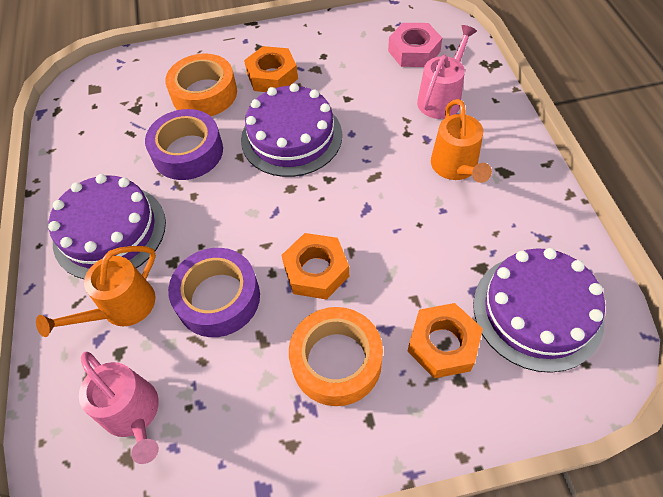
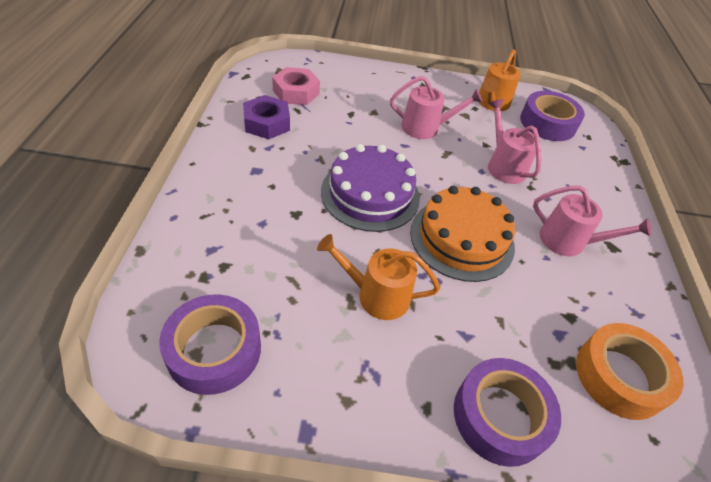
orange cake: 0 -> 1
orange nut: 3 -> 0
orange tape: 2 -> 1
pink watering can: 2 -> 3
purple cake: 3 -> 1
purple nut: 0 -> 1
purple tape: 2 -> 3

